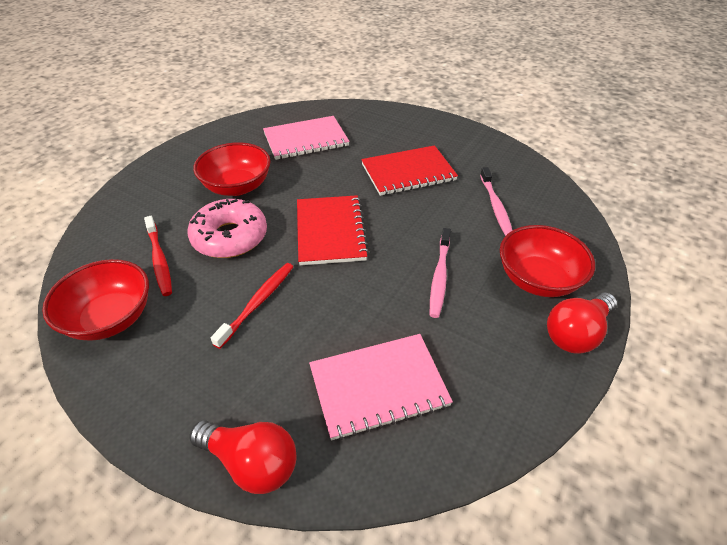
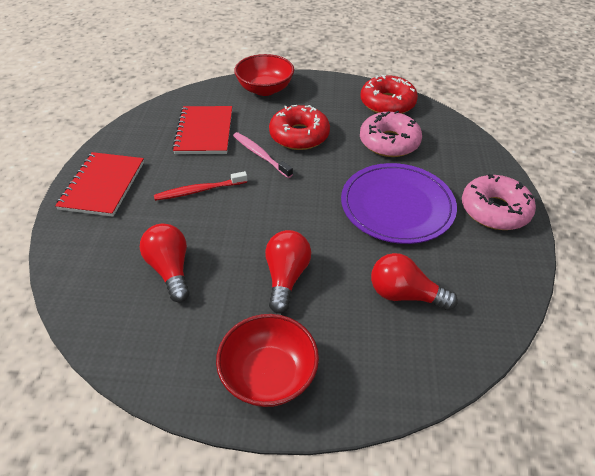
pink donut: 1 -> 2
pink notebook: 2 -> 0
pink toothbrush: 2 -> 1
purple plate: 0 -> 1
red bowl: 3 -> 2
red donut: 0 -> 2
red light bulb: 2 -> 3
red toothbrush: 2 -> 1

